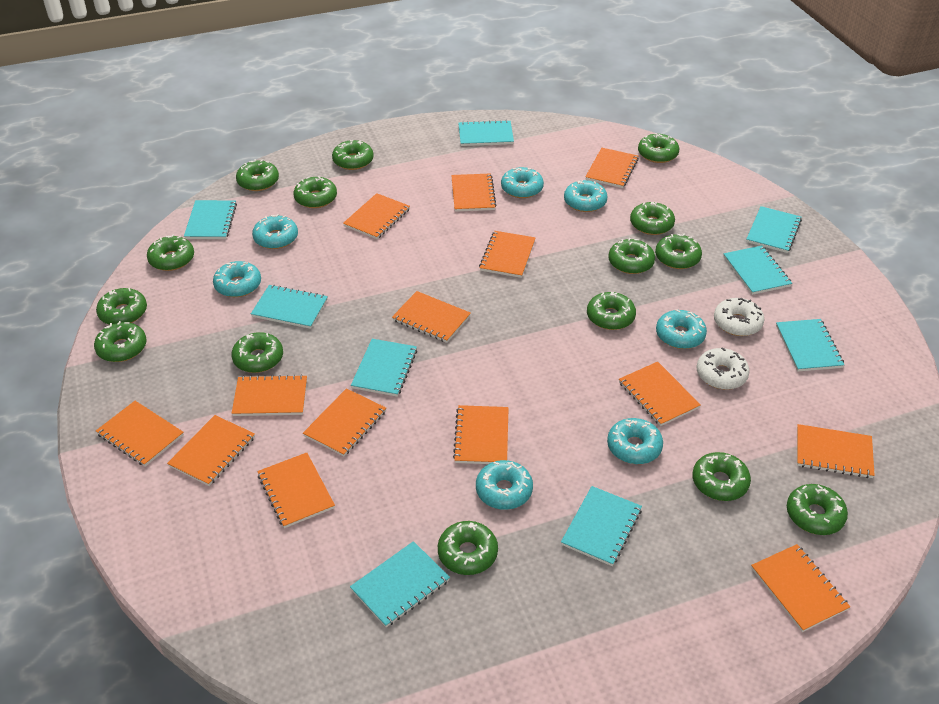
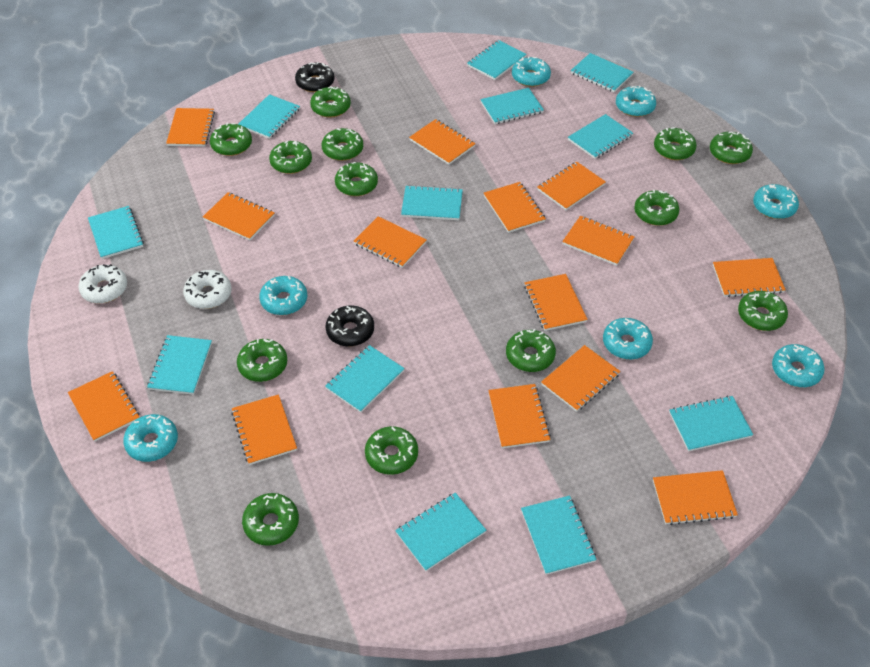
black donut: 0 -> 2
green donut: 15 -> 13
turquoise notebook: 9 -> 12

